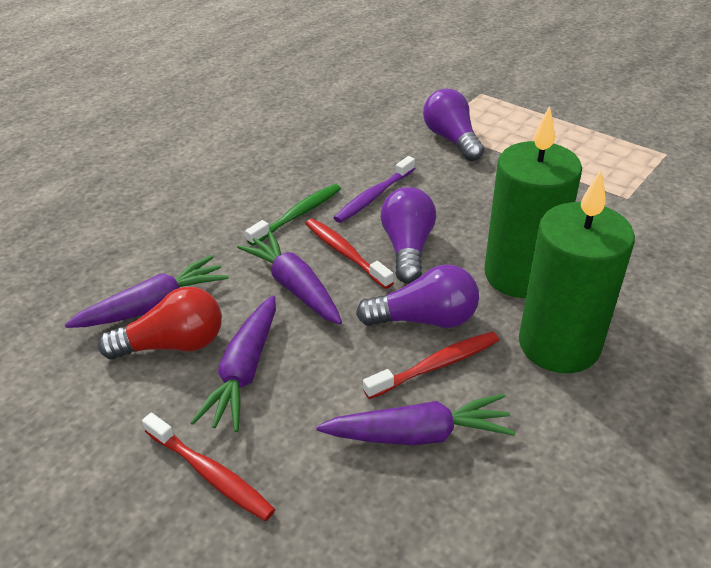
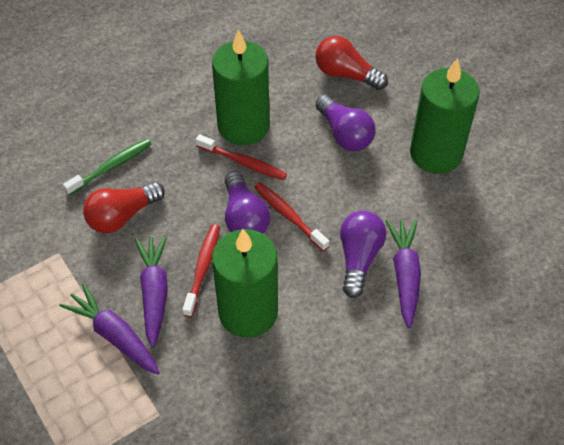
green candle: 2 -> 3
purple carrot: 4 -> 3
purple toothbrush: 1 -> 0
red light bulb: 1 -> 2

